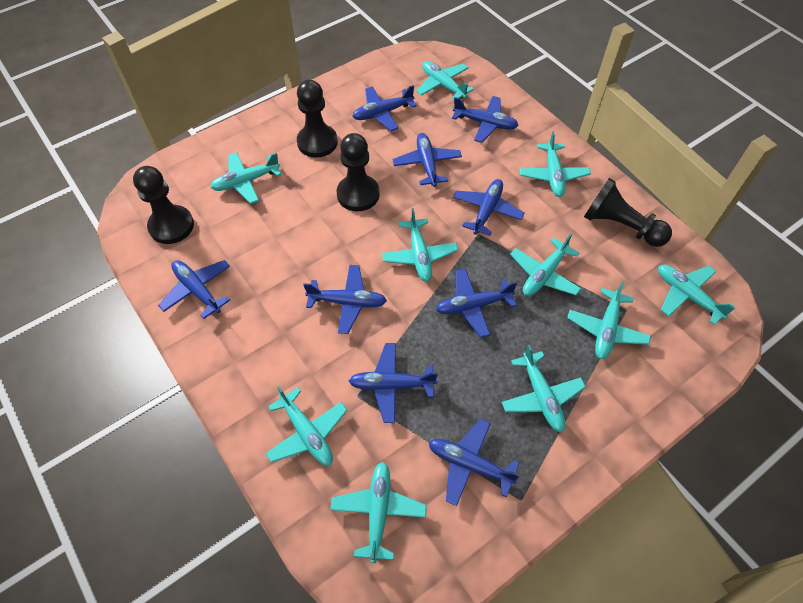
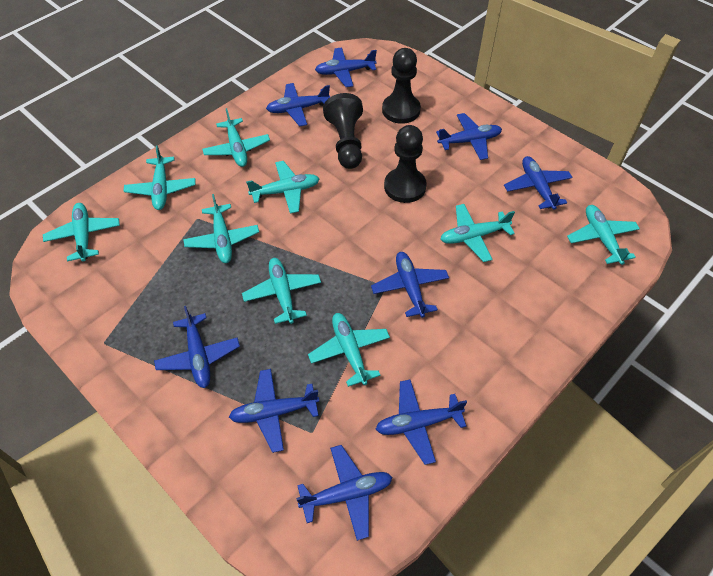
black pawn: 4 -> 3
turquoise plane: 10 -> 9

